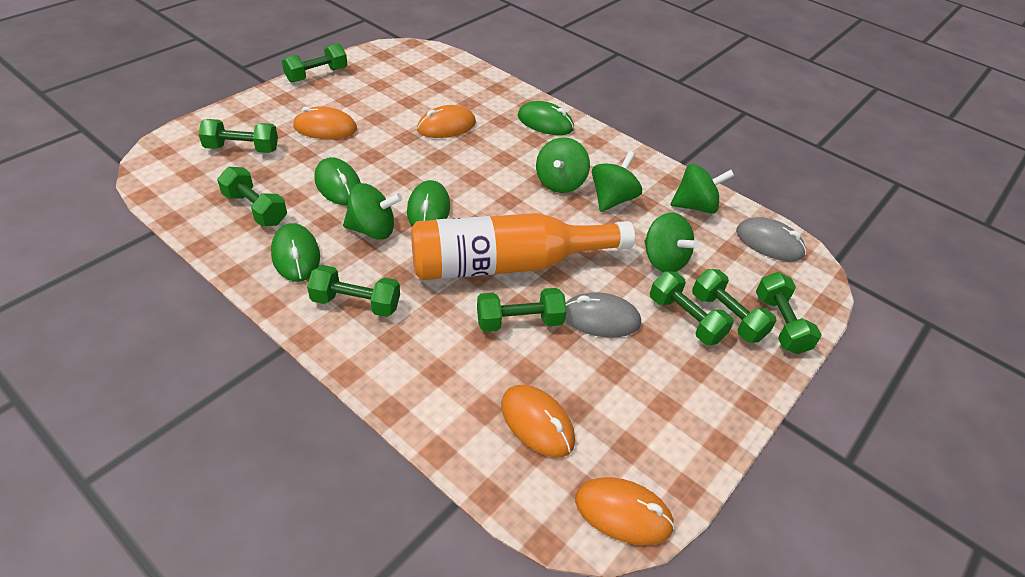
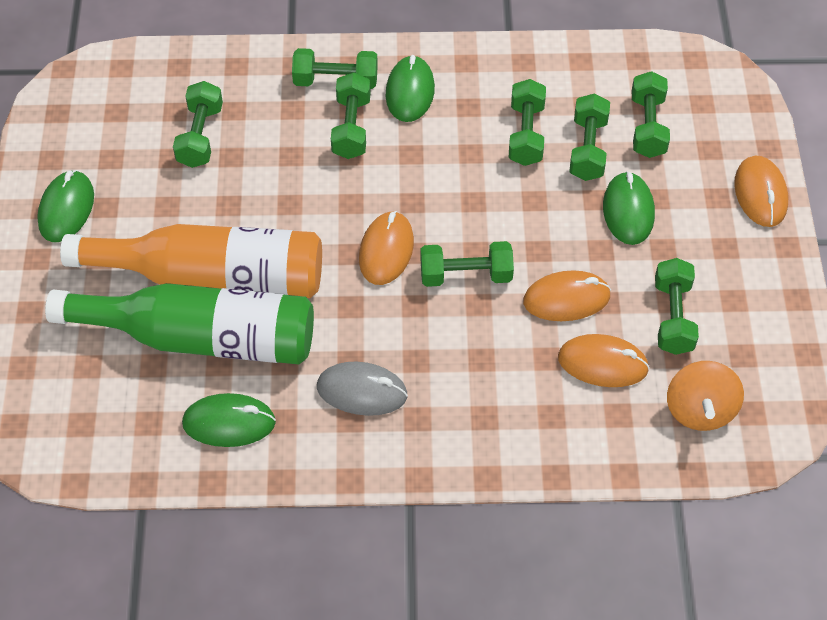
green bottle: 0 -> 1
green spinning top: 5 -> 0
grey mouse: 2 -> 1
orange spinning top: 0 -> 1

